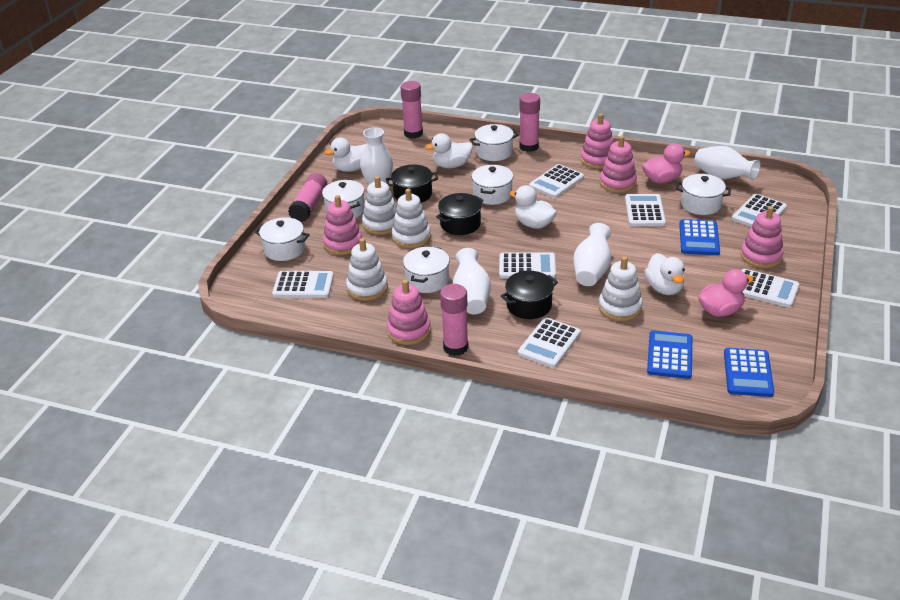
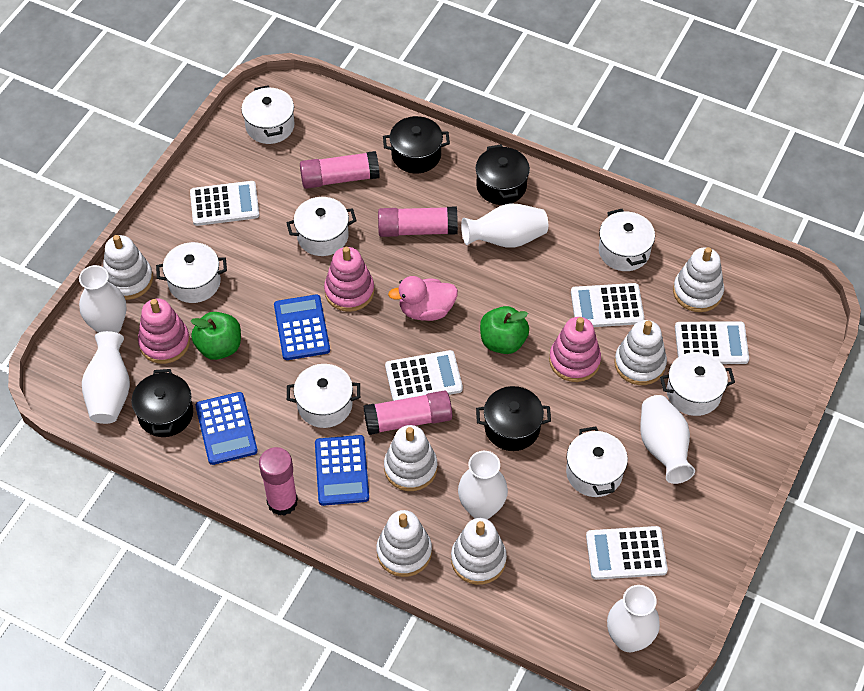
black pot: 3 -> 4
green apple: 0 -> 2
pink duck: 2 -> 1
pink stacking toy: 5 -> 3
white calculator: 7 -> 5
white duck: 4 -> 0
white pot: 6 -> 7
white stacking toy: 4 -> 6
white vase: 4 -> 6

